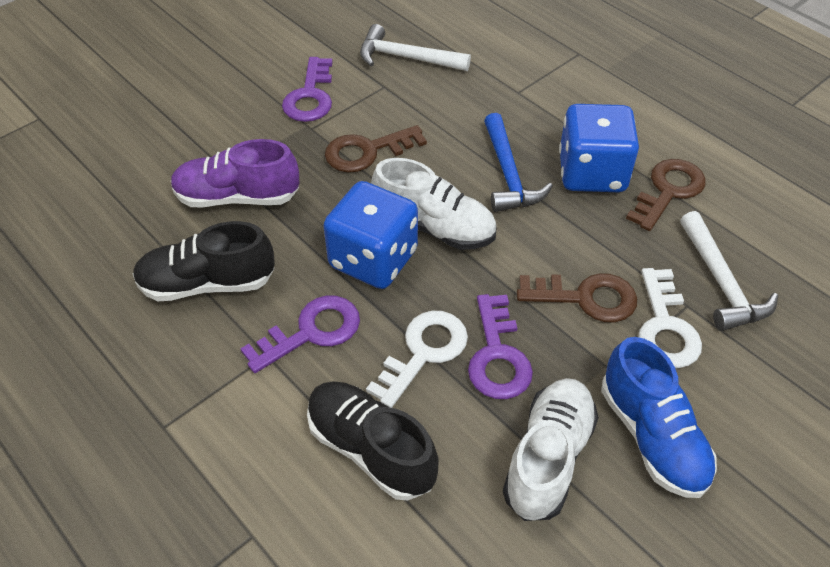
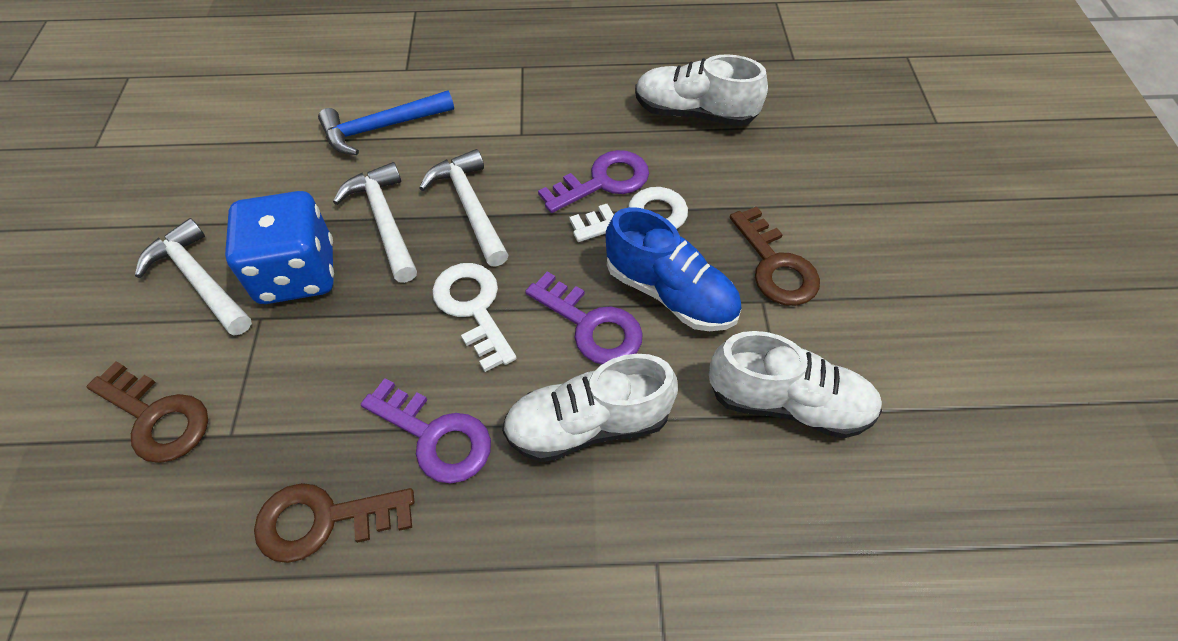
black shoe: 2 -> 0
blue dice: 2 -> 1
purple shoe: 1 -> 0
white hammer: 2 -> 3
white shoe: 2 -> 3

